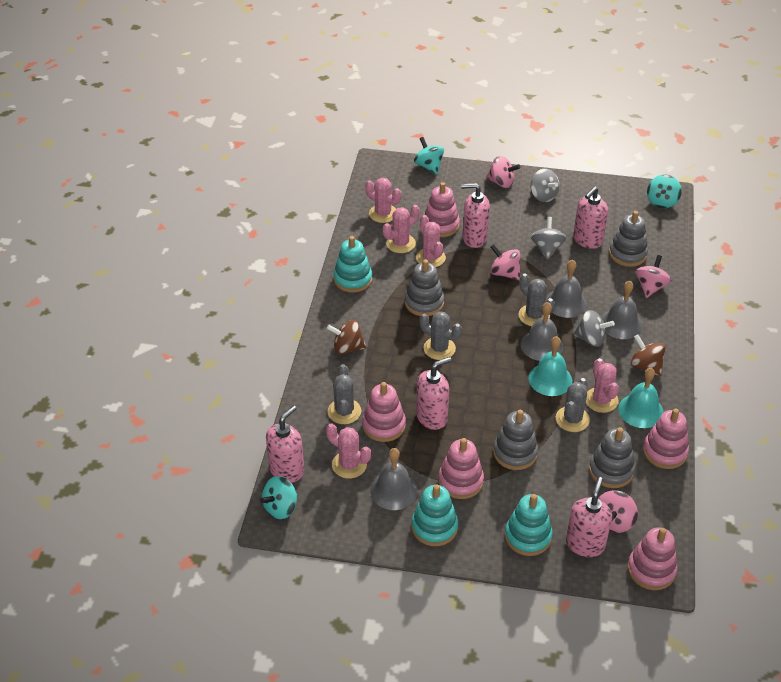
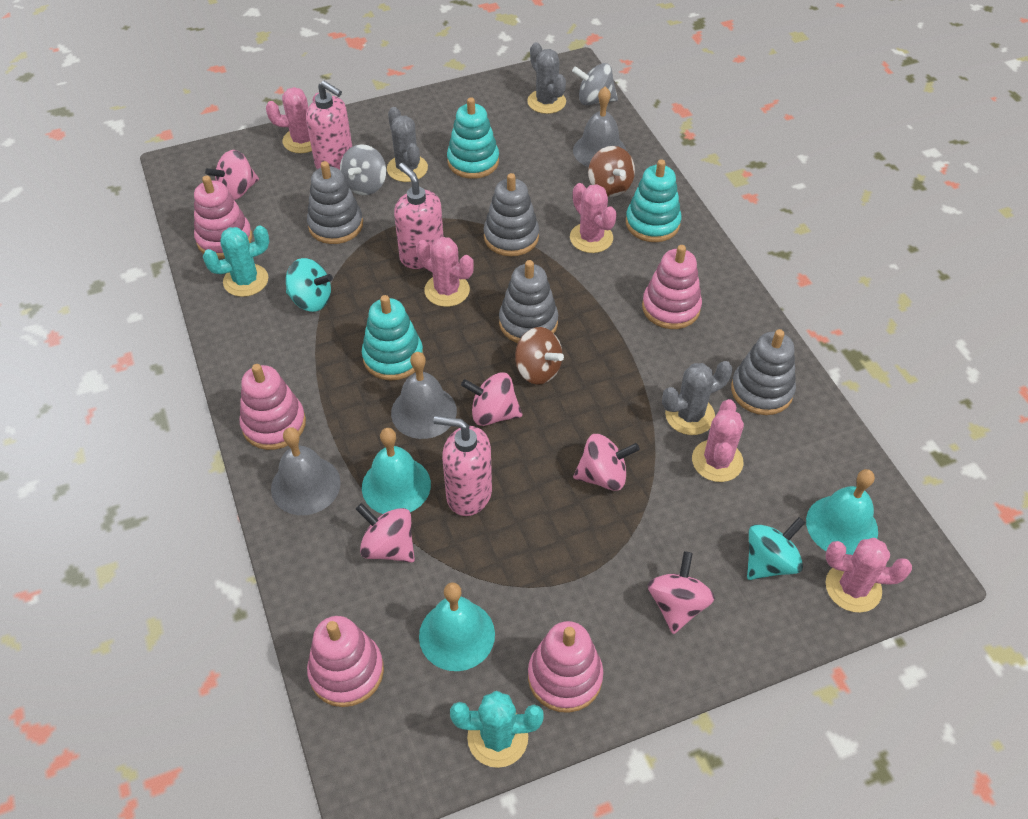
grey bell: 4 -> 3
grey cactus: 4 -> 3
grey spinning top: 3 -> 2
pink soap dispenser: 5 -> 3
pink spinning top: 4 -> 5
turquoise bell: 2 -> 3
turquoise cactus: 0 -> 2
turquoise spinning top: 3 -> 2

